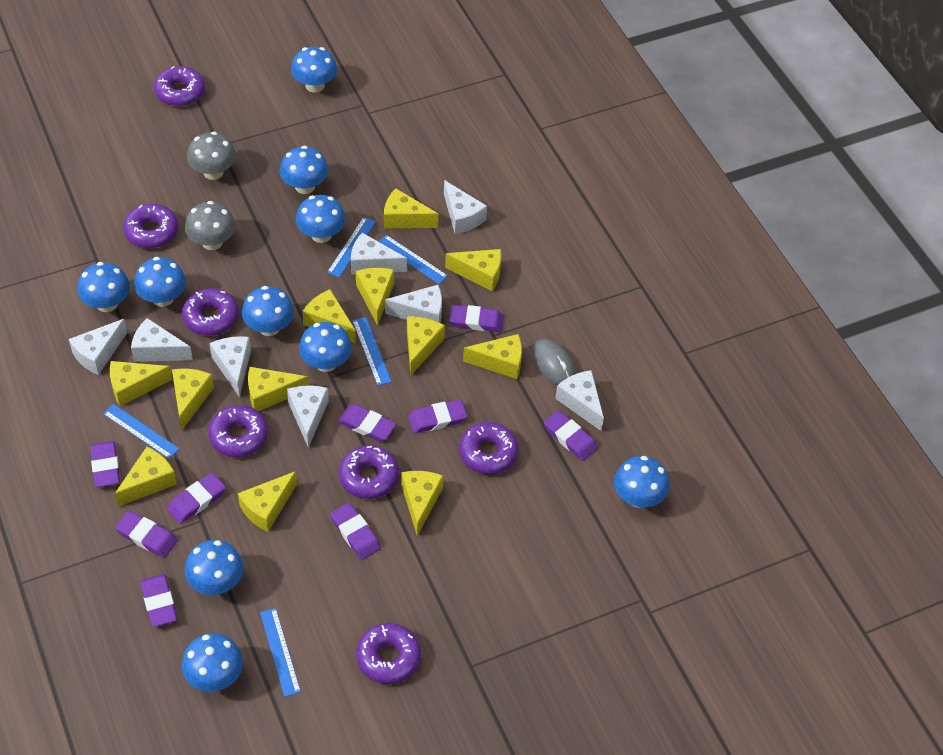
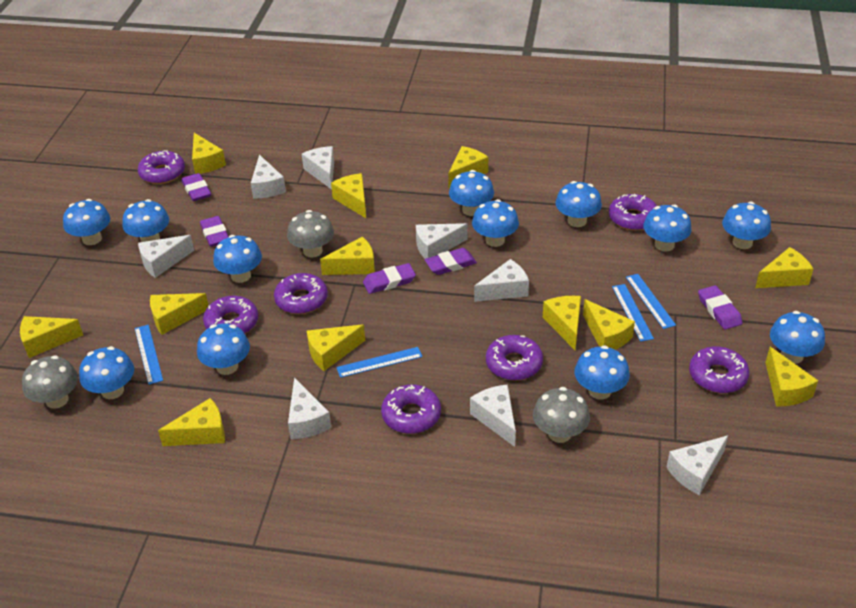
blue mushroom: 10 -> 12
blue ruler: 5 -> 4
grey mouse: 1 -> 0
grey mushroom: 2 -> 3
purple eraser: 9 -> 5

